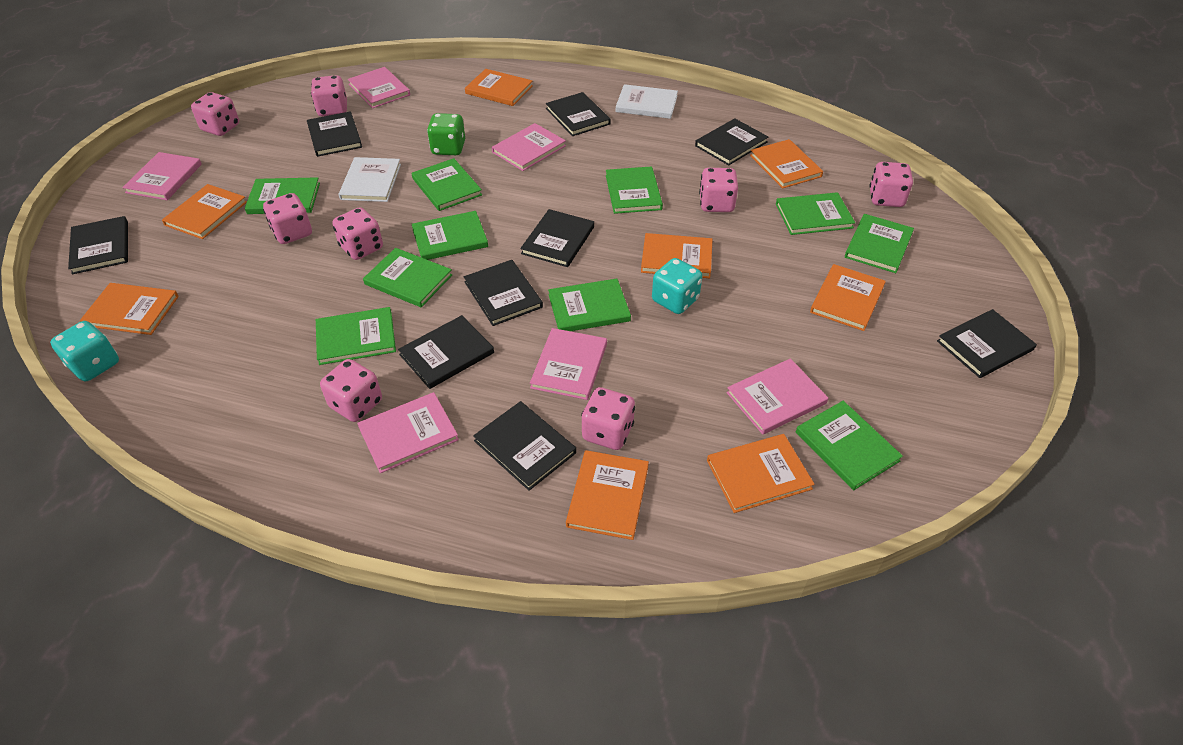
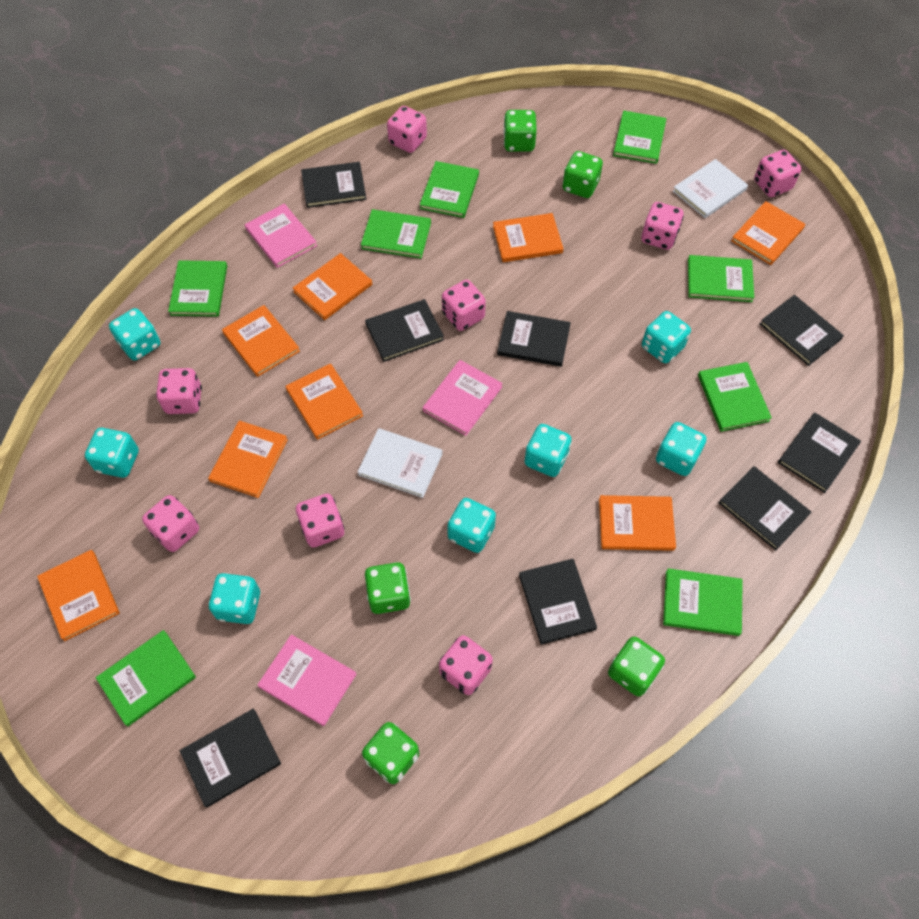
black book: 9 -> 8
green book: 10 -> 8
green dice: 1 -> 5
pink book: 6 -> 3
turquoise dice: 2 -> 7

